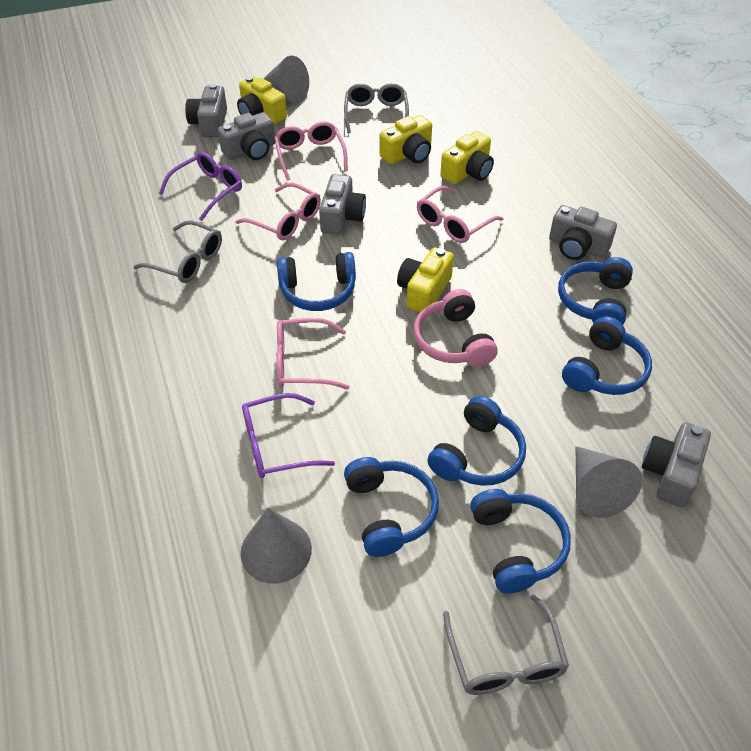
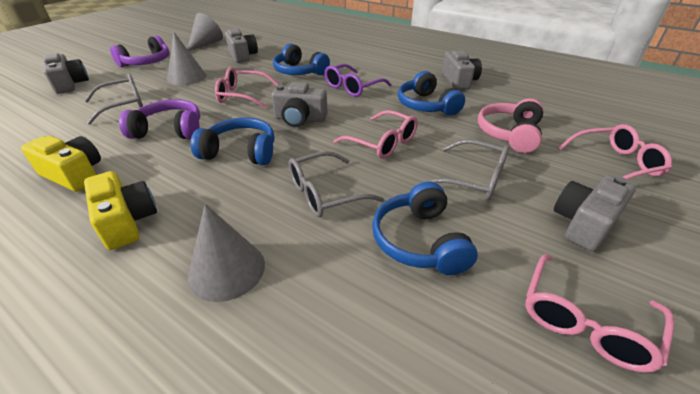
blue headphones: 6 -> 4
purple glasses: 2 -> 1
purple headphones: 0 -> 2
yellow camera: 4 -> 2

